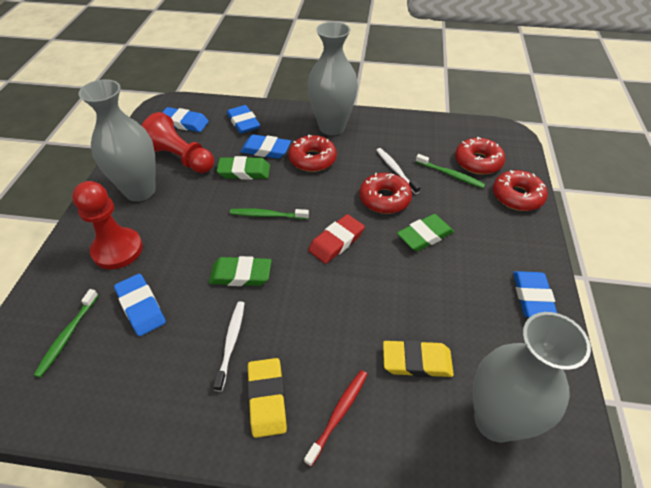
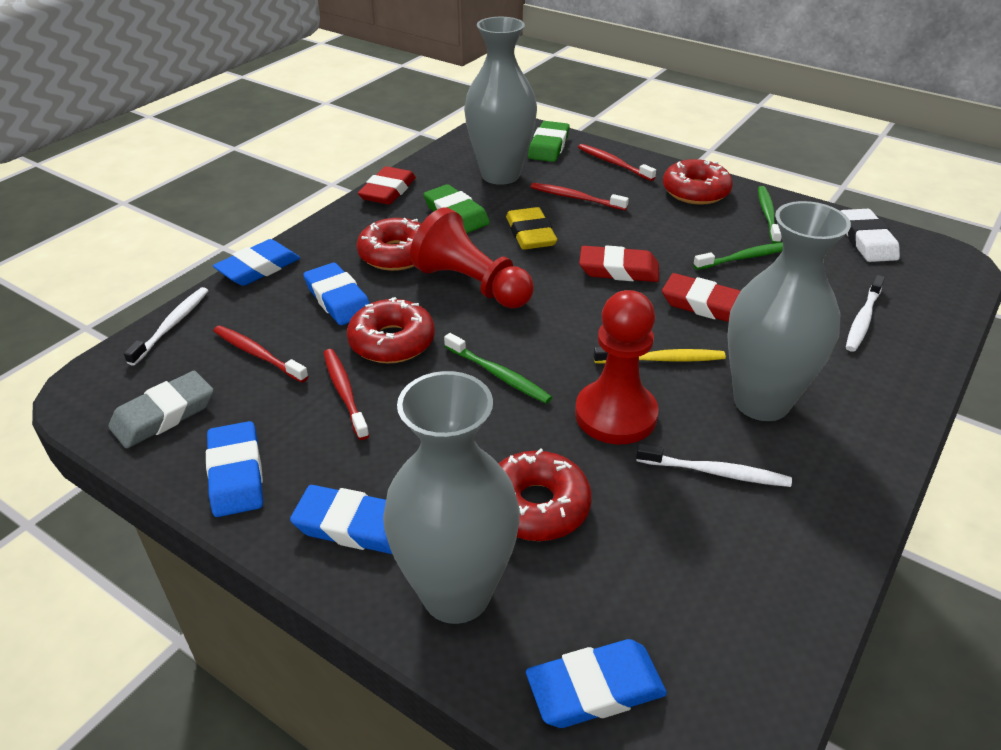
green eraser: 3 -> 2
grey eraser: 0 -> 1
red eraser: 1 -> 3
red toothbrush: 1 -> 4
white eraser: 0 -> 1
white toothbrush: 2 -> 3
yellow eraser: 2 -> 1
yellow toothbrush: 0 -> 1

